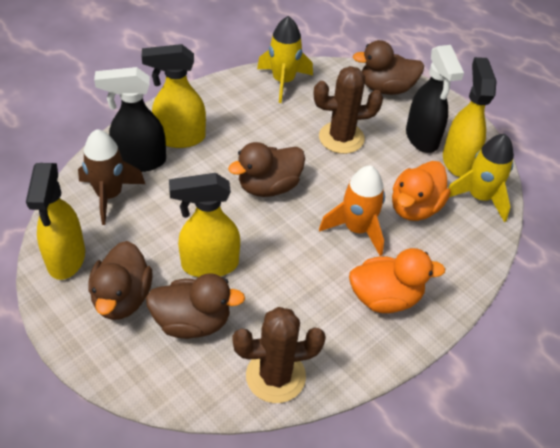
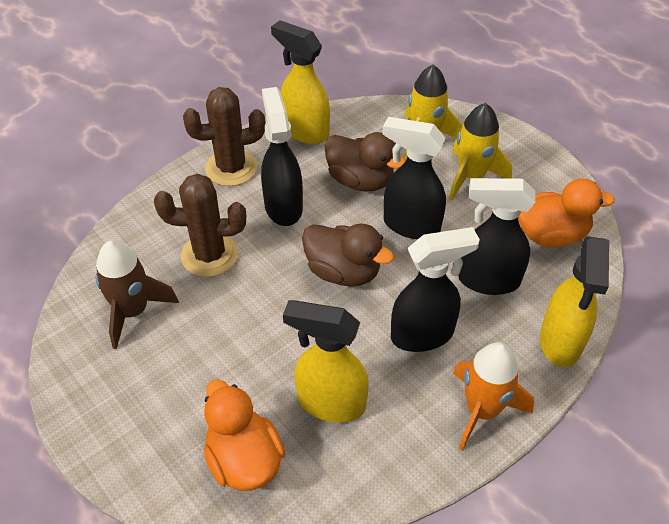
black spray bottle: 2 -> 4
brown duck: 4 -> 2
yellow spray bottle: 4 -> 3

